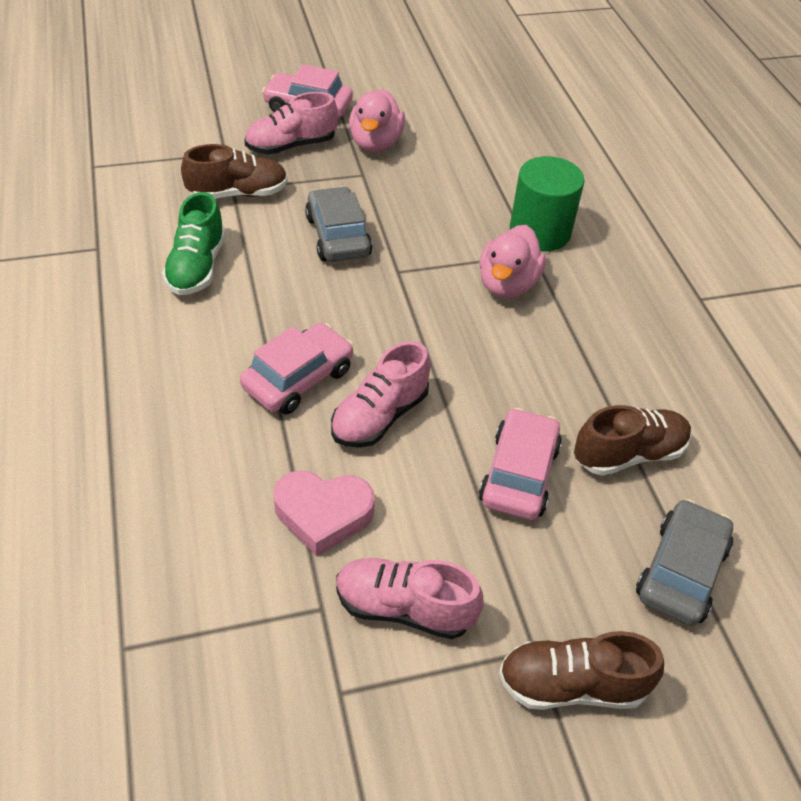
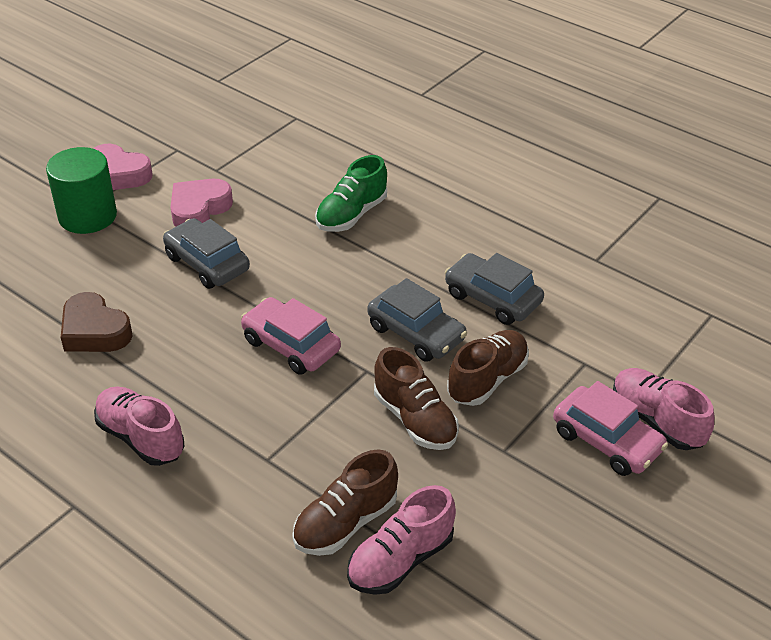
brown heart: 0 -> 1
grey car: 2 -> 3
pink car: 3 -> 2
pink duck: 2 -> 0
pink heart: 1 -> 2

